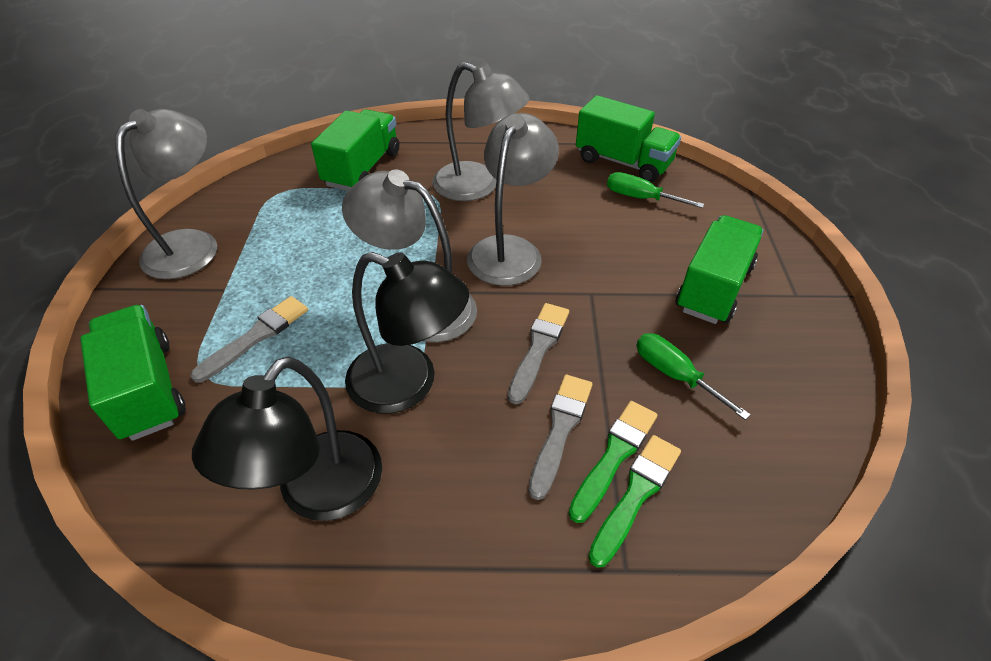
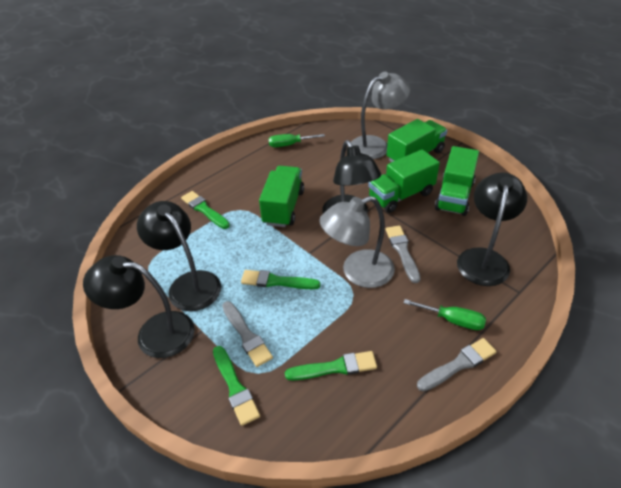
black lamp: 2 -> 4
green brush: 2 -> 4
grey lamp: 4 -> 2

